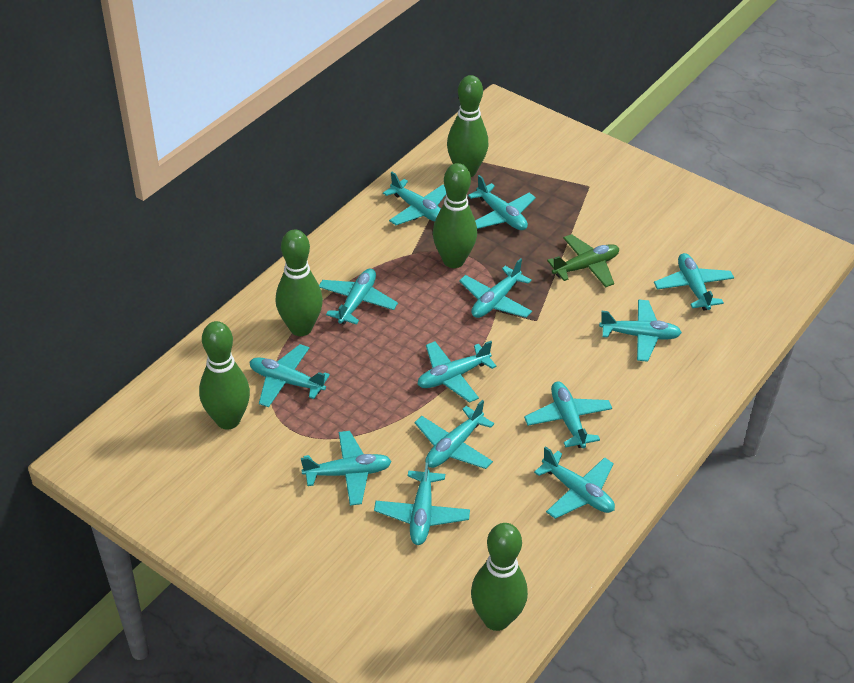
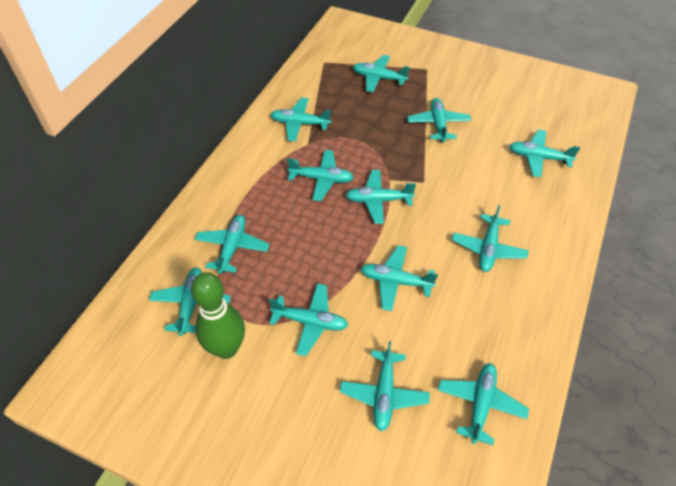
green bowling pin: 5 -> 1
green plane: 1 -> 0

